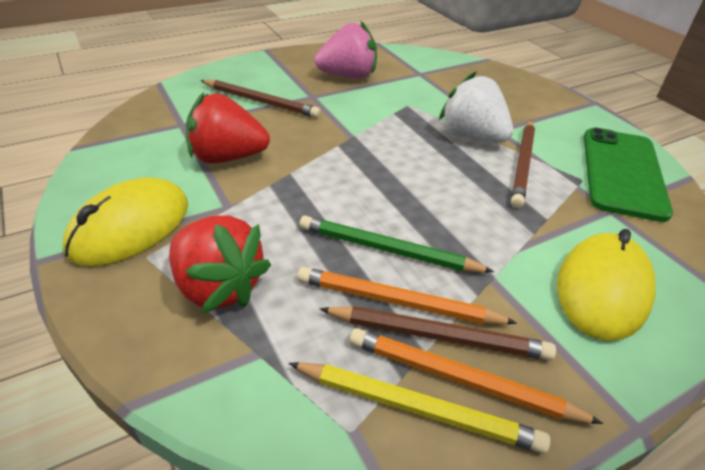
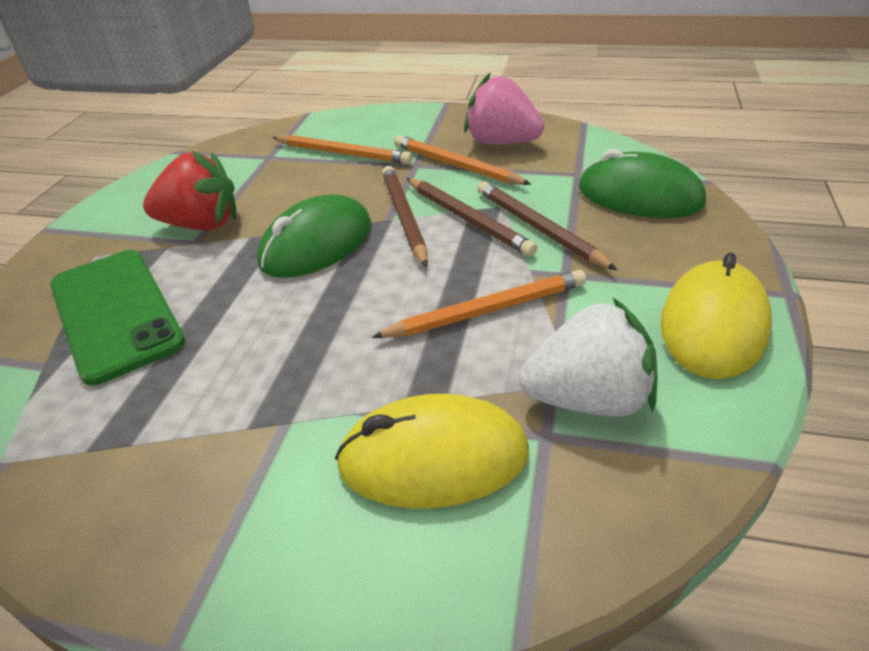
green mouse: 0 -> 2
green pencil: 1 -> 0
orange pencil: 2 -> 3
red strawberry: 2 -> 1
yellow pencil: 1 -> 0

